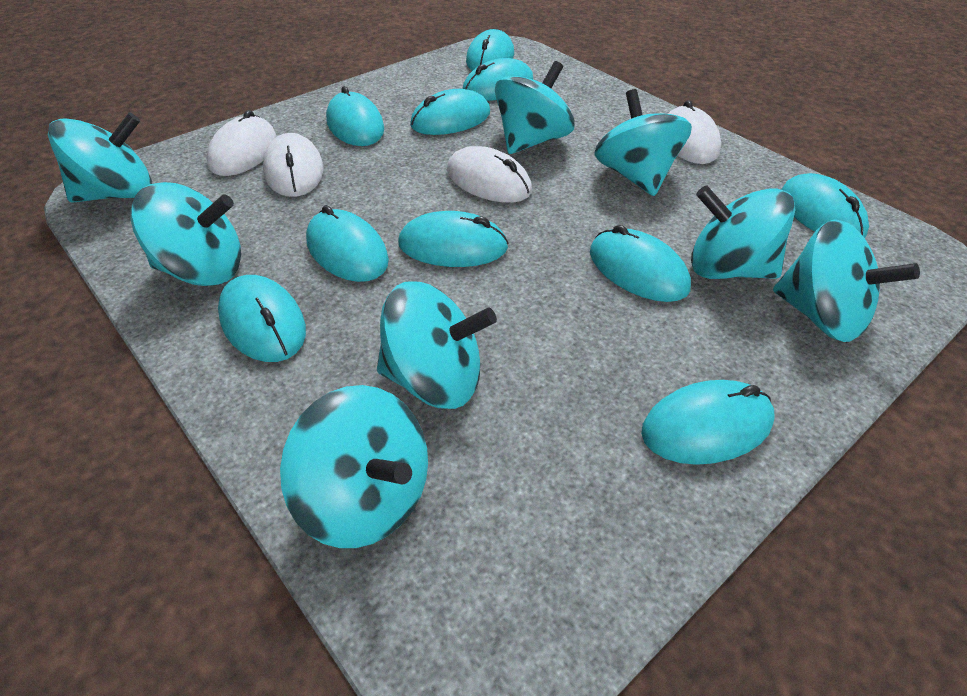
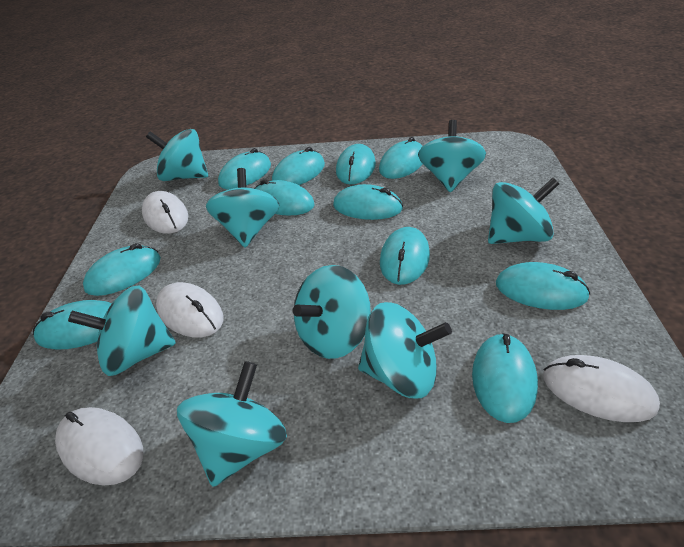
turquoise mouse: 10 -> 11

